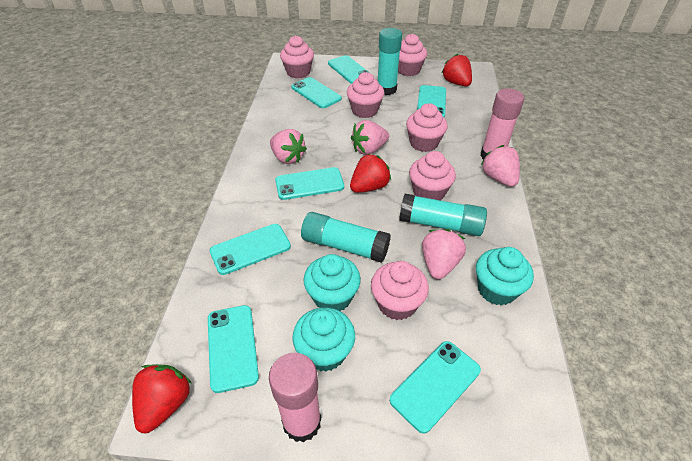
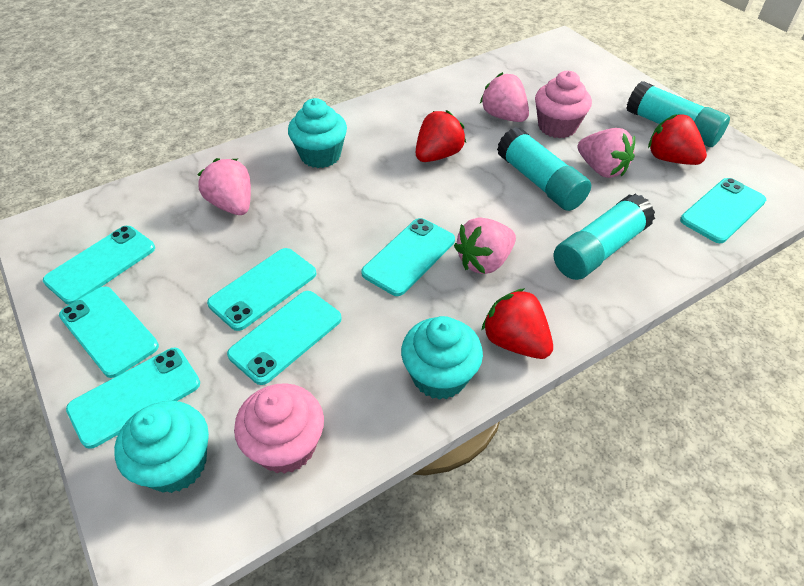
pink cupcake: 6 -> 2
pink glue stick: 2 -> 0

